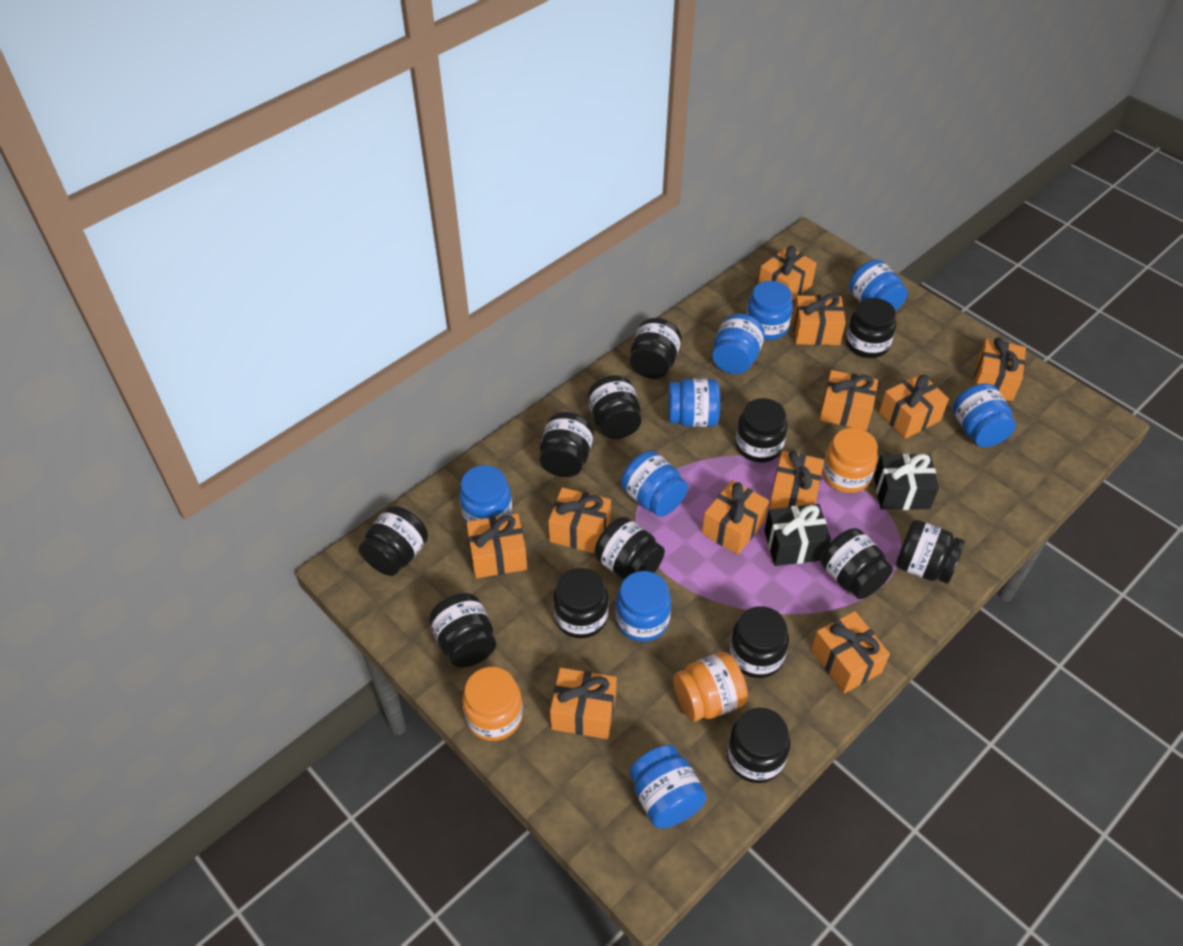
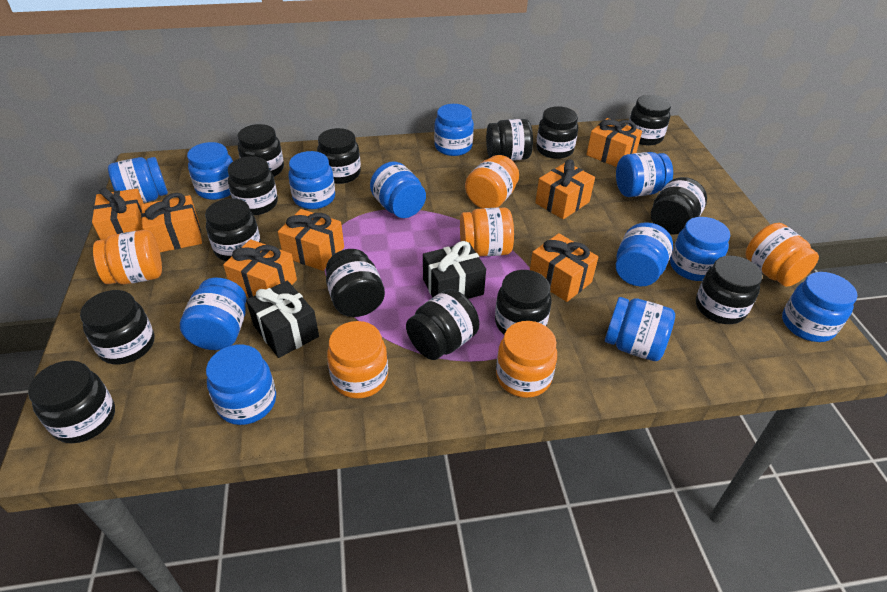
black jar: 13 -> 14
blue jar: 9 -> 12
orange gift: 11 -> 7
orange jar: 3 -> 6

